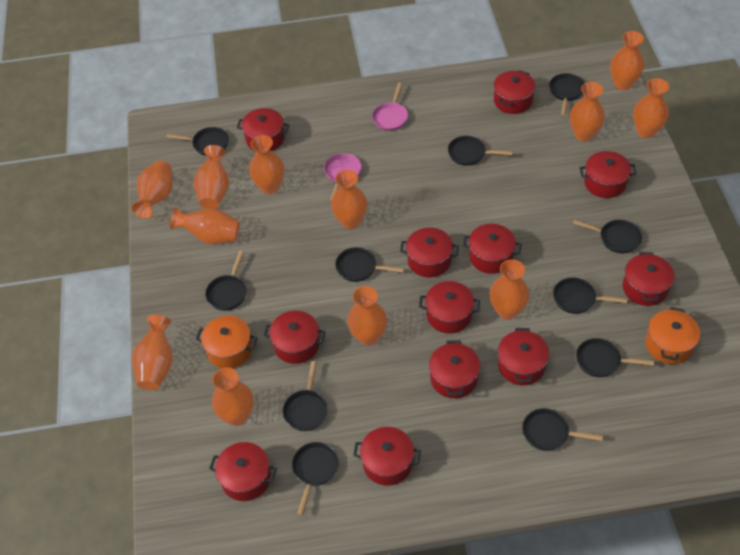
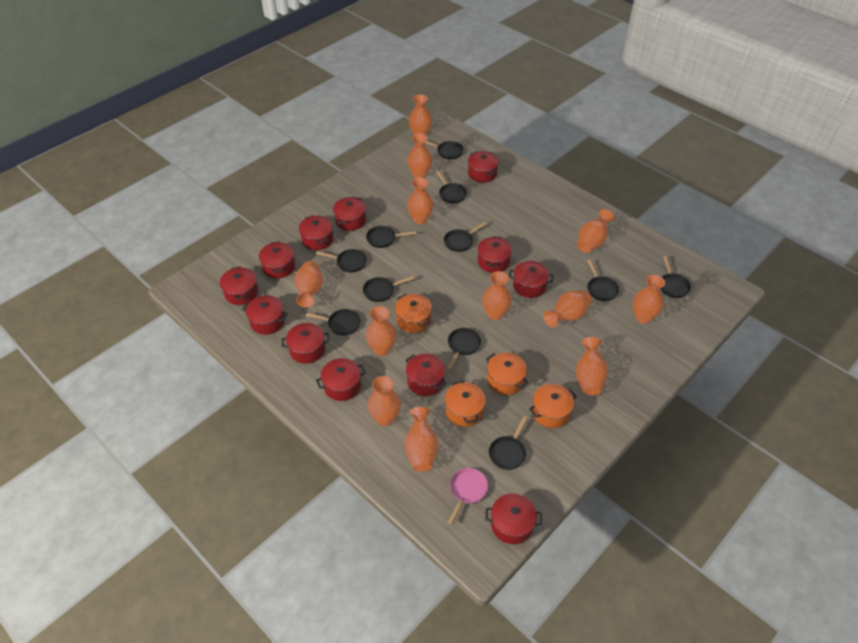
orange pot: 2 -> 4
pink pan: 2 -> 1

